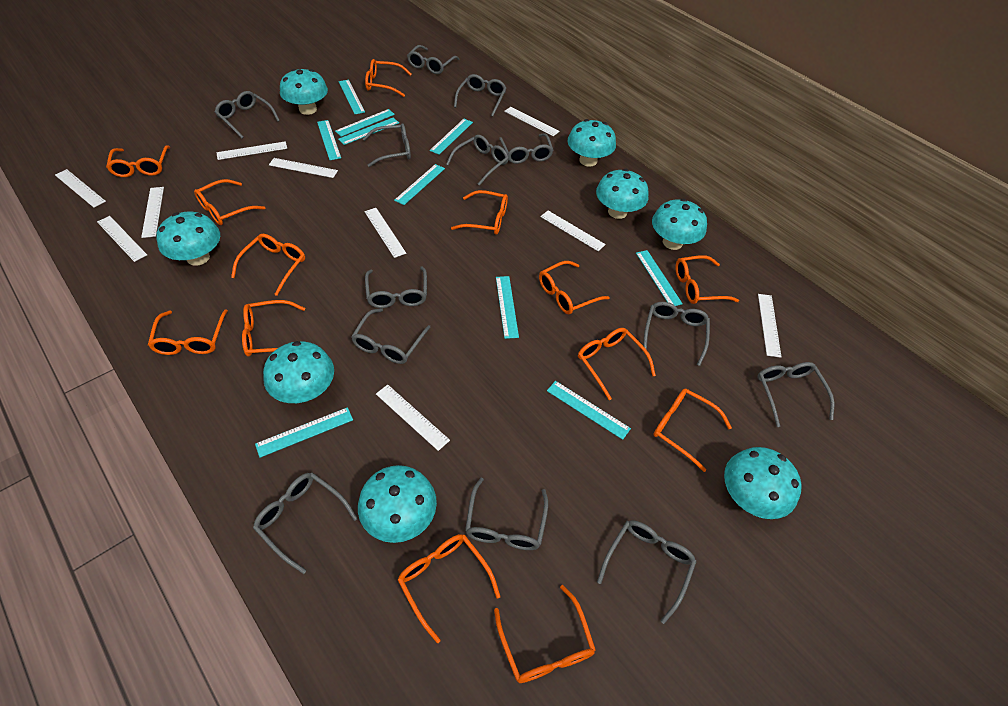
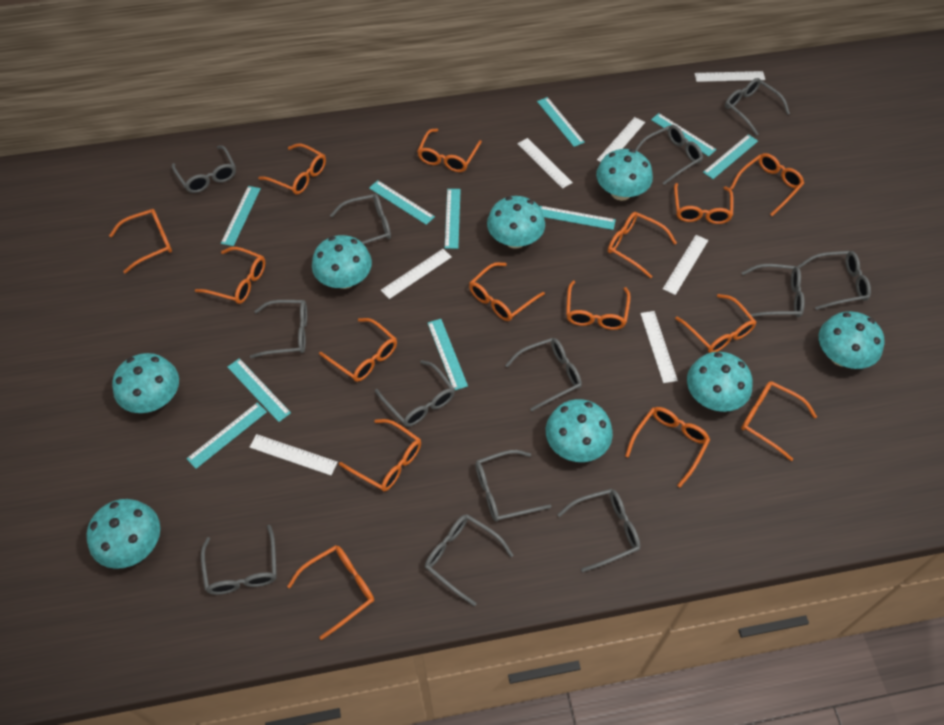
orange glasses: 13 -> 15
white ruler: 10 -> 7

